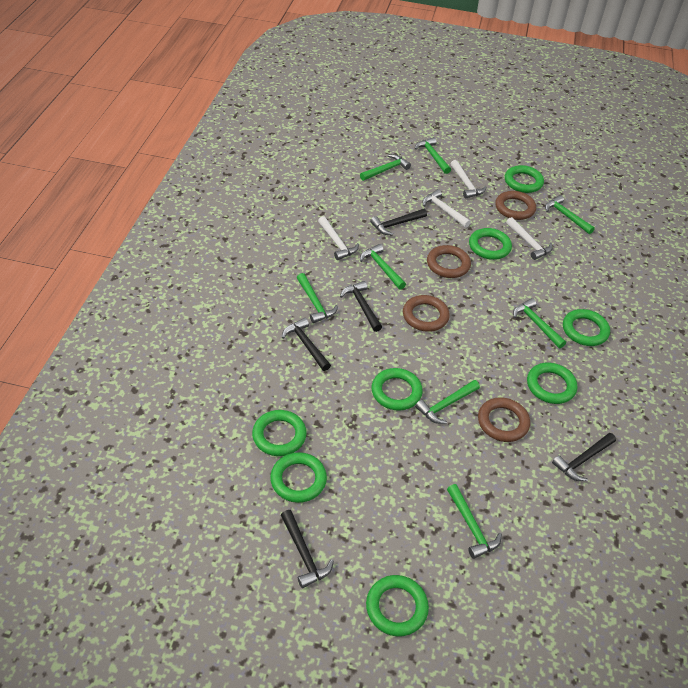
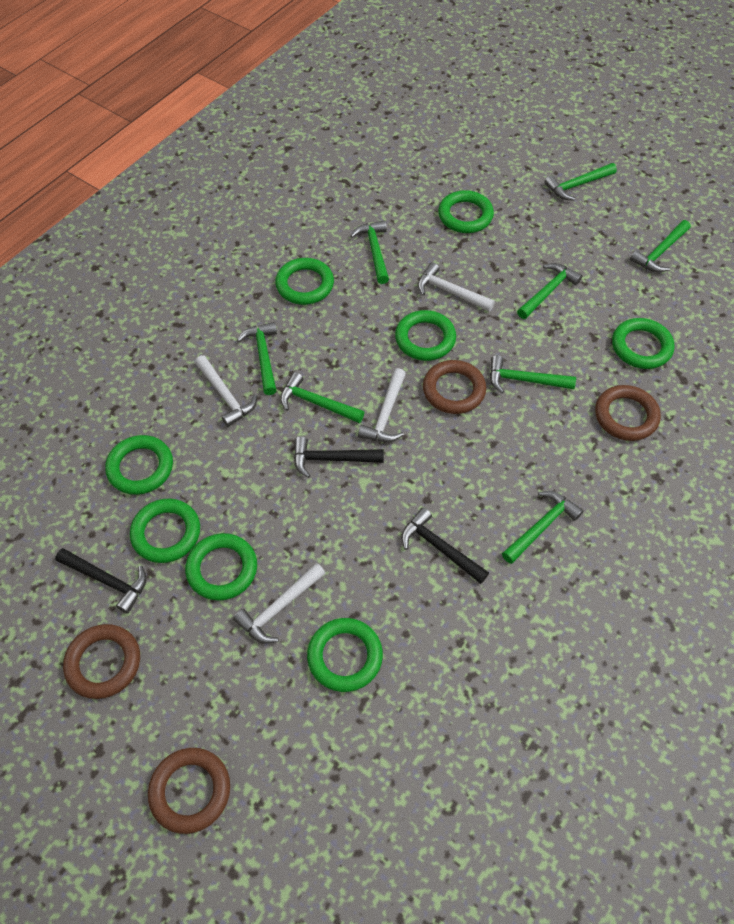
black hammer: 5 -> 3

